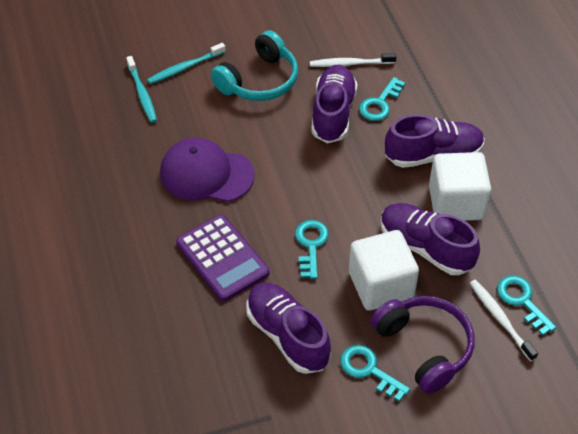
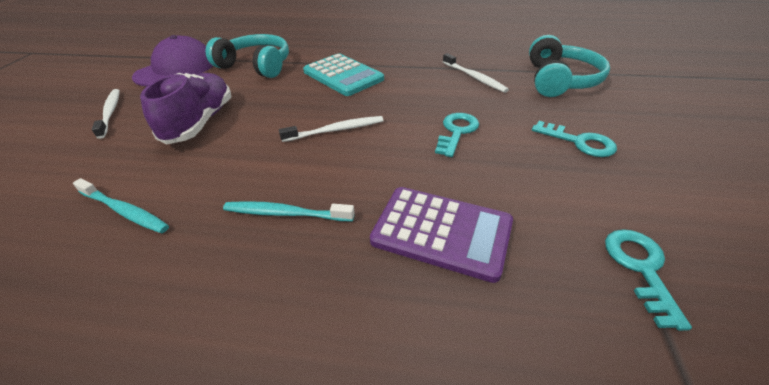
purple headphones: 1 -> 0
purple shoe: 4 -> 1
turquoise calculator: 0 -> 1
turquoise headphones: 1 -> 2
turquoise key: 4 -> 3
white cube: 2 -> 0
white toothbrush: 2 -> 3

